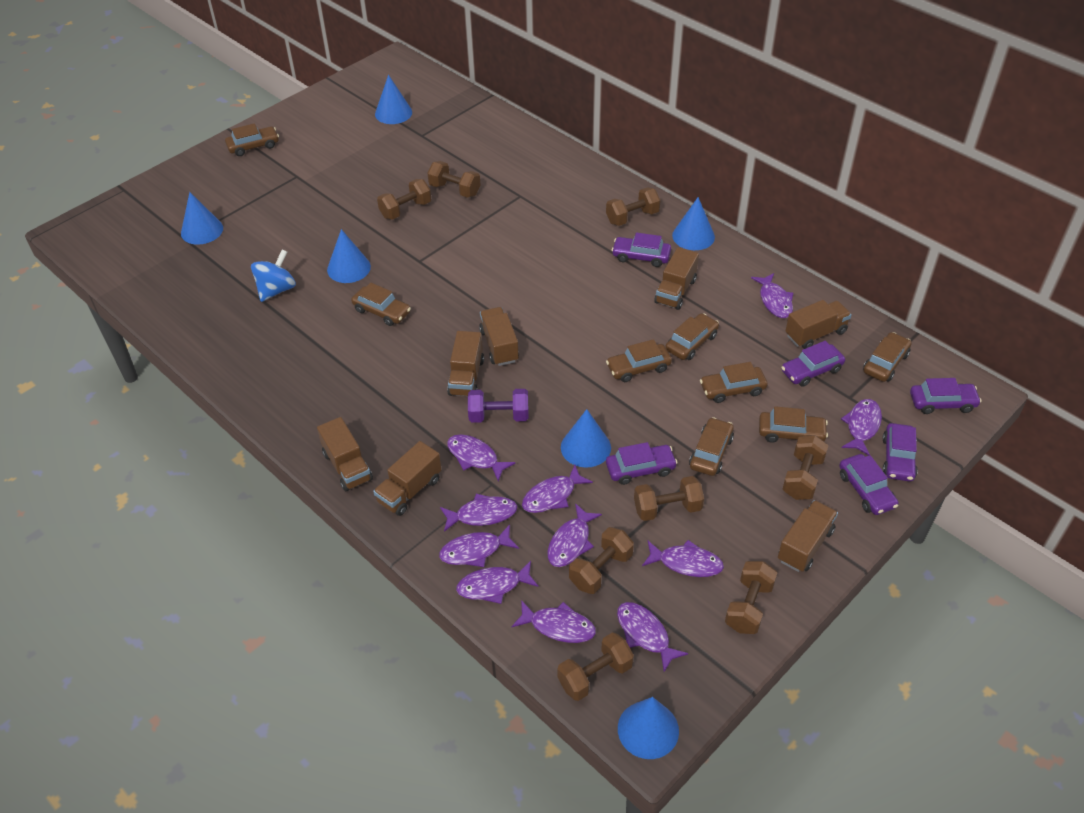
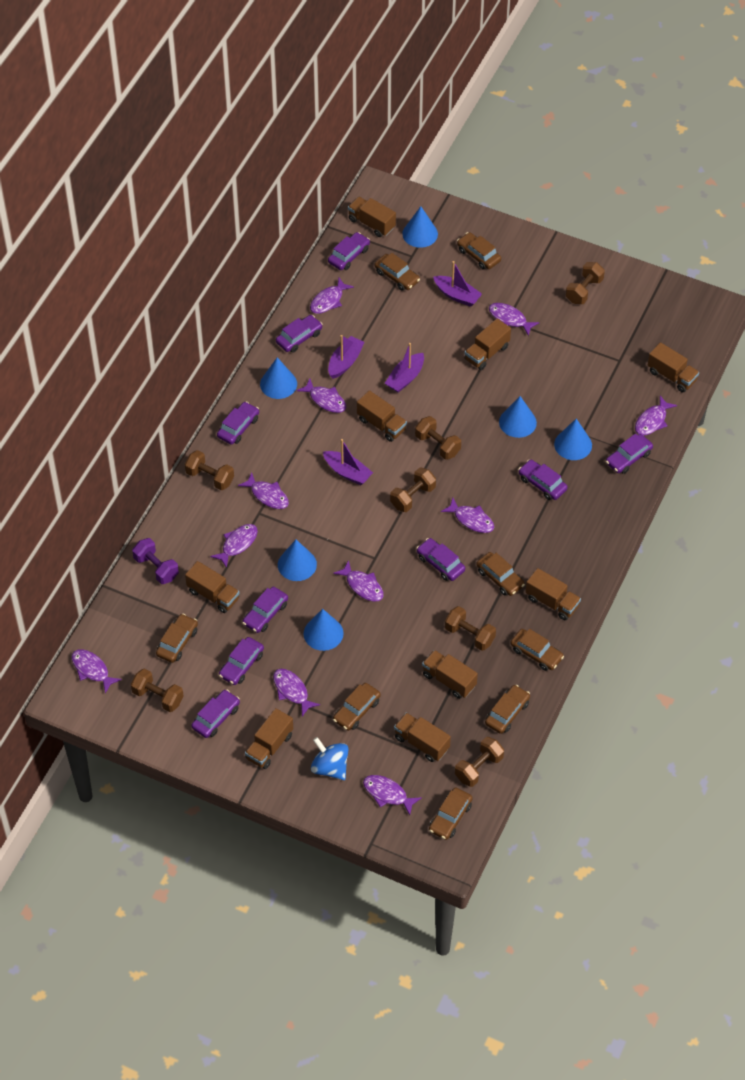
brown dumbbell: 8 -> 7
brown truck: 7 -> 9
purple boat: 0 -> 4
purple car: 6 -> 9

